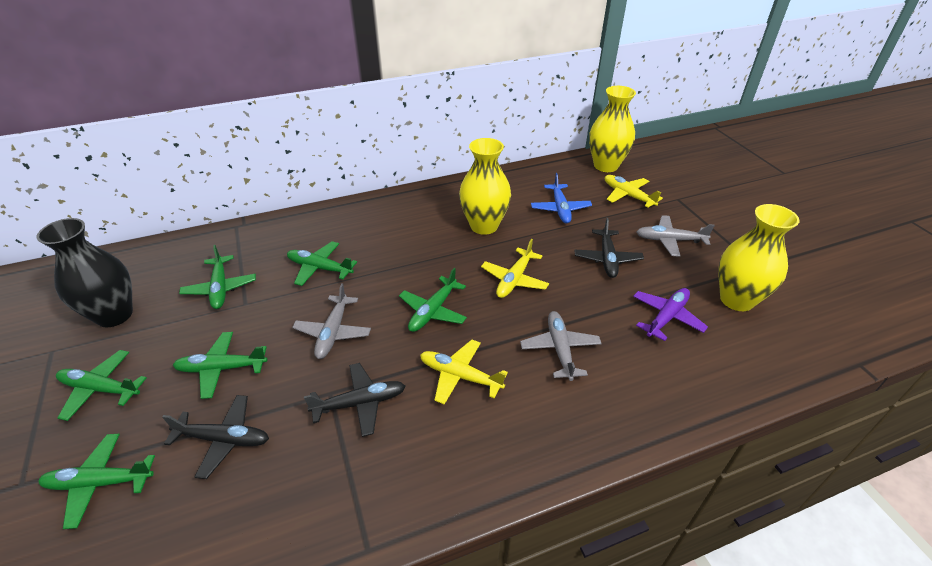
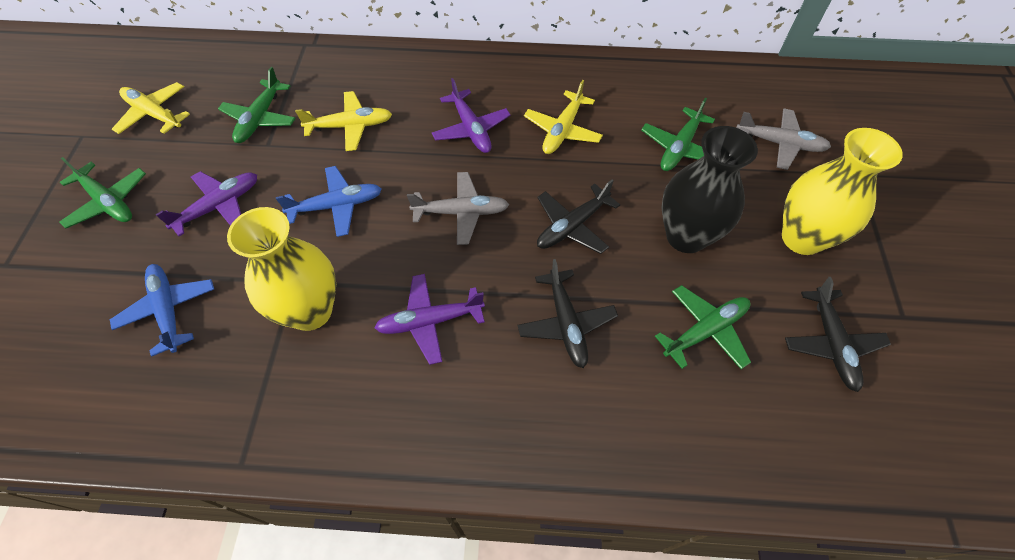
blue plane: 1 -> 2
green plane: 6 -> 4
grey plane: 3 -> 2
purple plane: 1 -> 3
yellow vase: 3 -> 2

